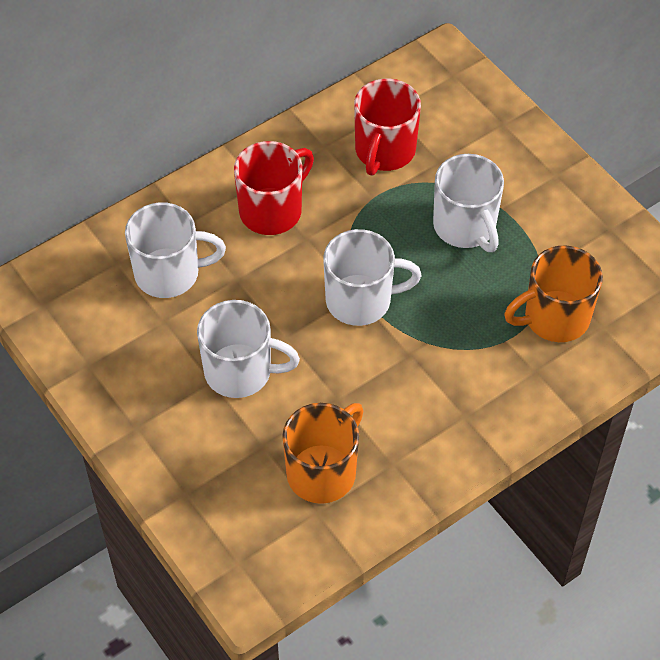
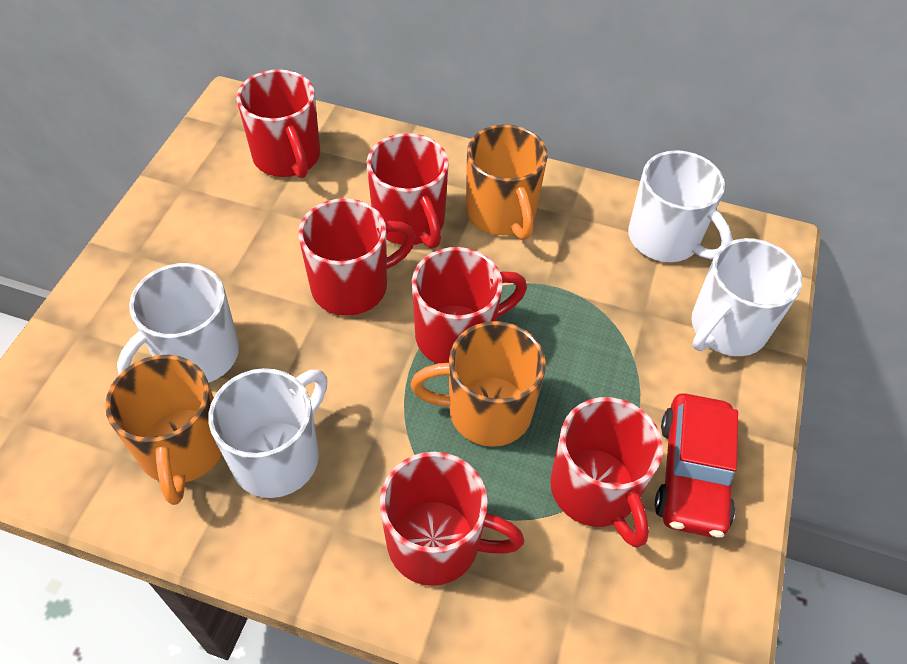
orange mug: 2 -> 3
red car: 0 -> 1
red mug: 2 -> 6

